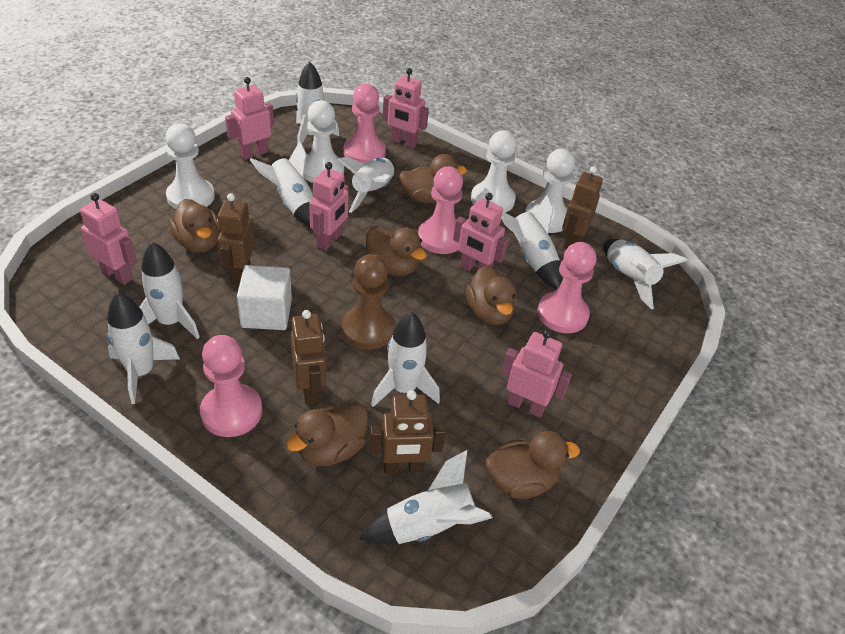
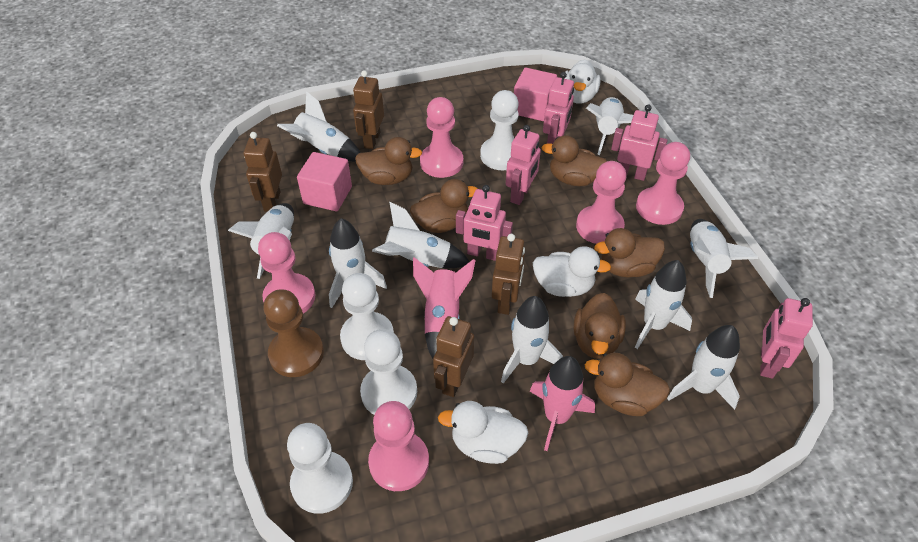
pink cube: 0 -> 2
pink pawn: 4 -> 5
pink robot: 6 -> 5
pink rocket: 0 -> 2
white cube: 1 -> 0
white duck: 0 -> 3

